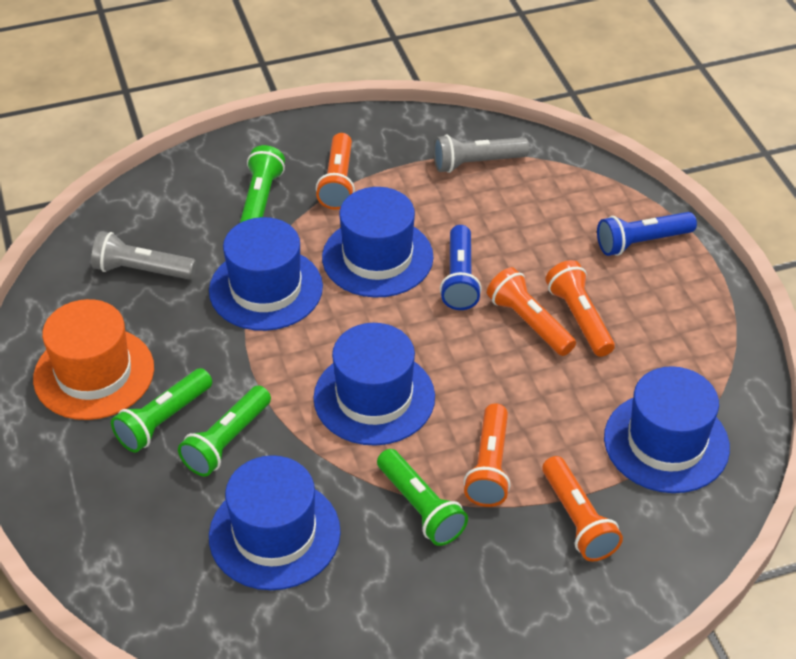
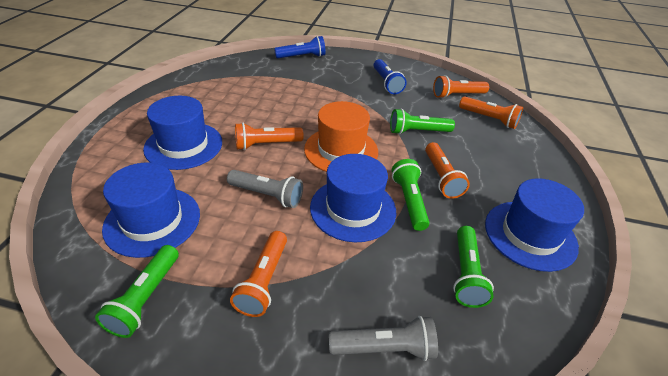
blue hat: 5 -> 4

